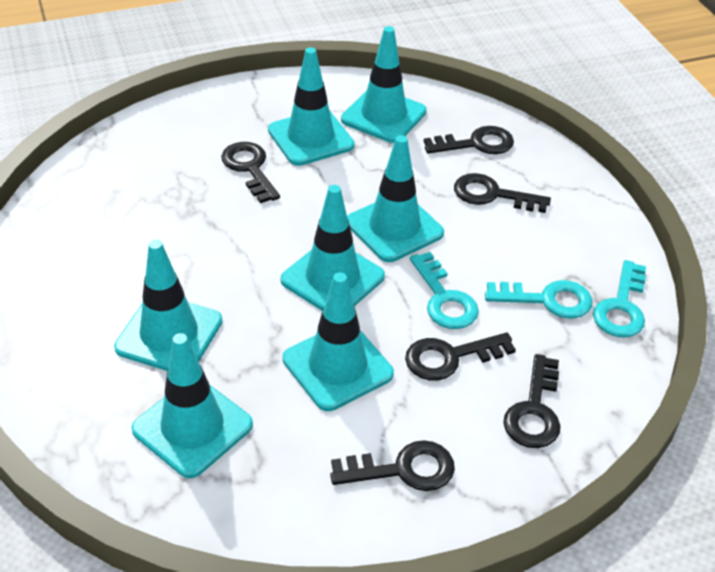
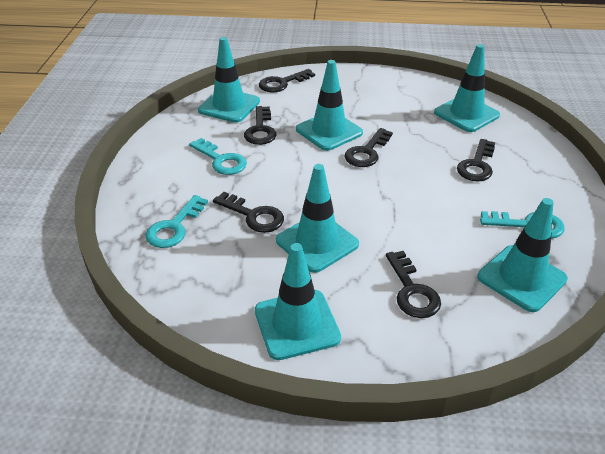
turquoise traffic cone: 7 -> 6

